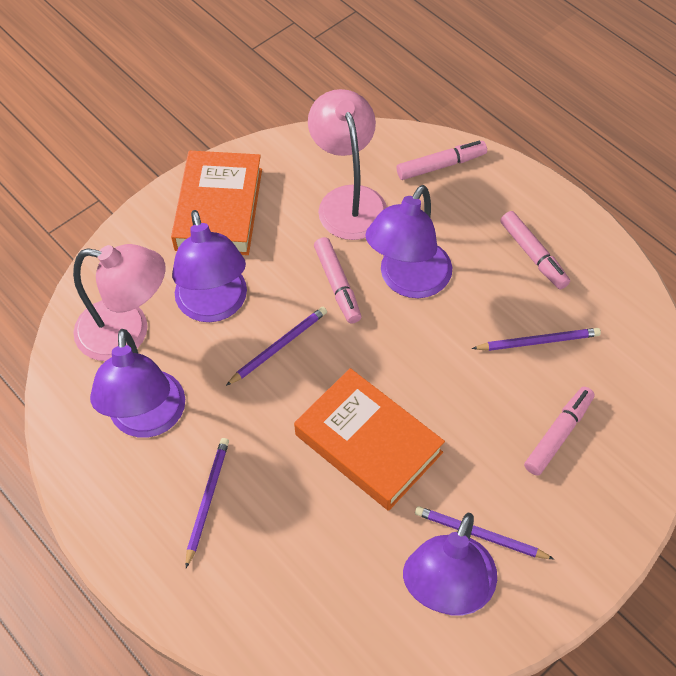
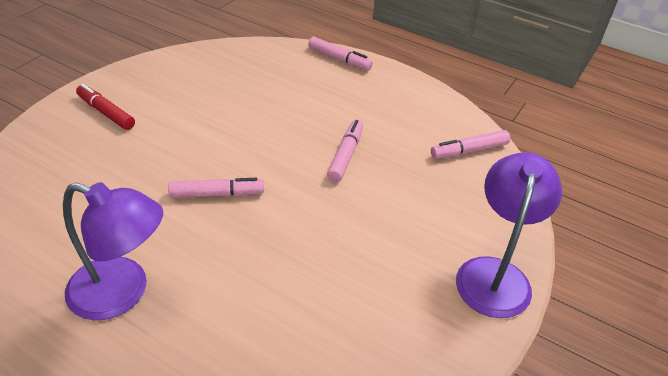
orange book: 2 -> 0
pink lamp: 2 -> 0
purple lamp: 4 -> 2
purple pencil: 4 -> 0
red marker: 0 -> 1

